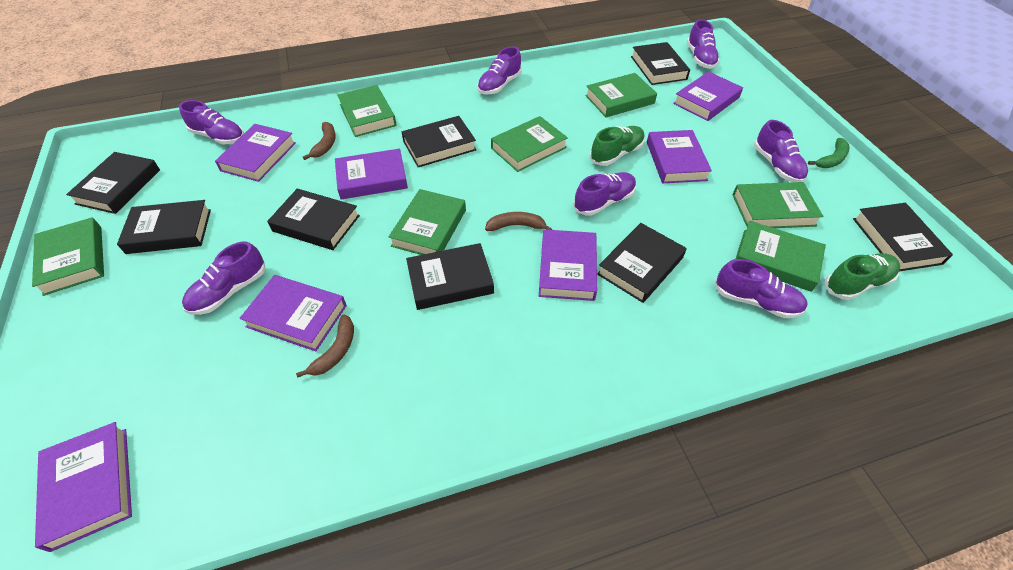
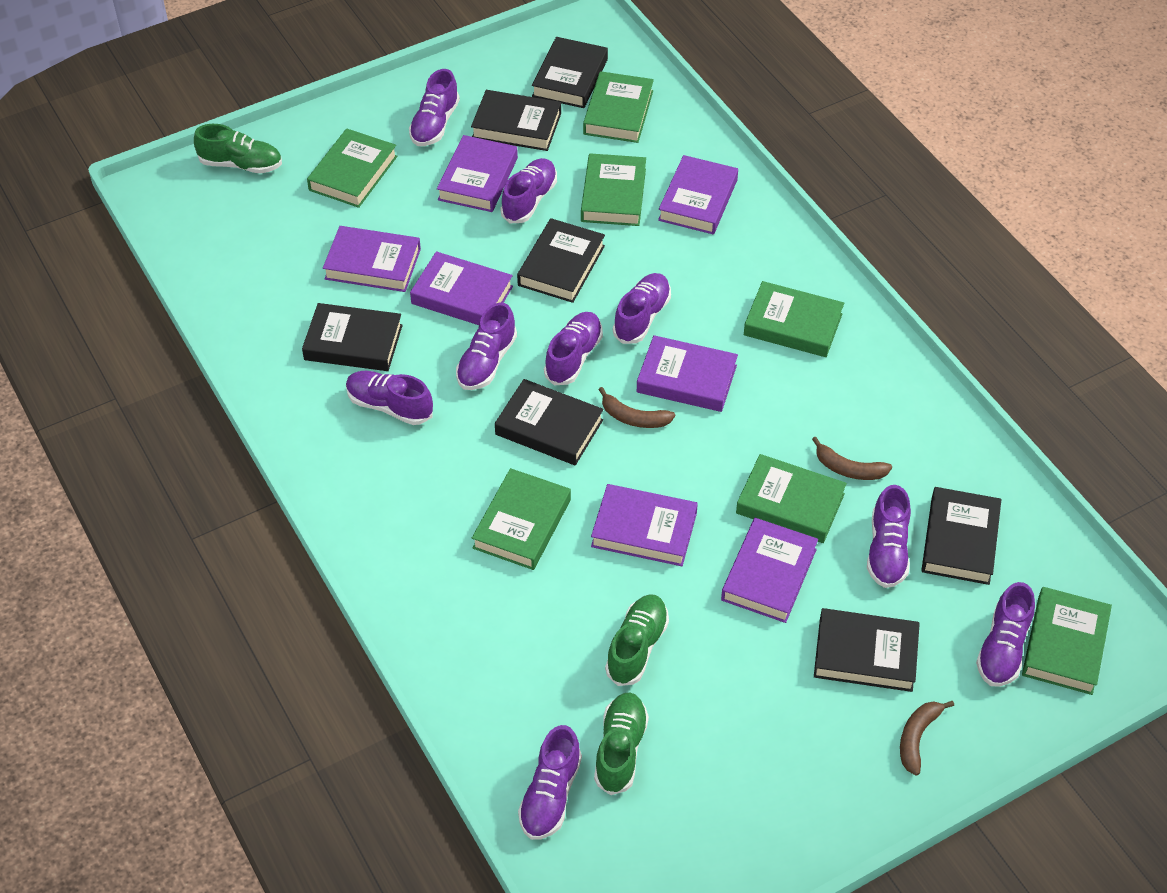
black book: 8 -> 7
green banana: 1 -> 0
green shoe: 2 -> 3
purple shoe: 7 -> 9

